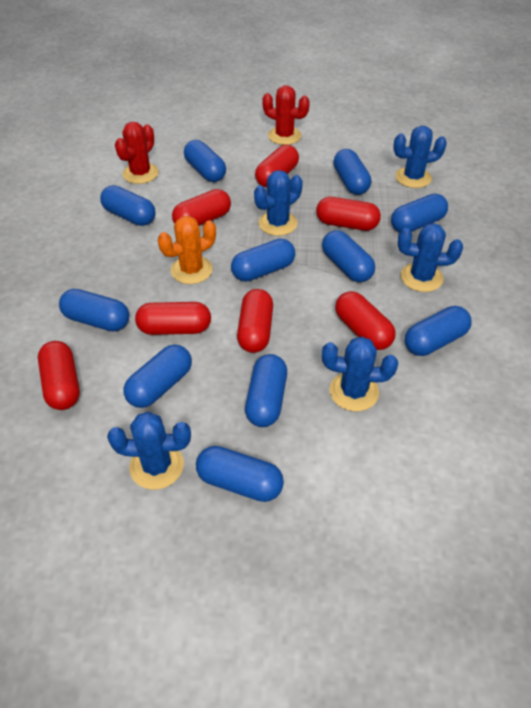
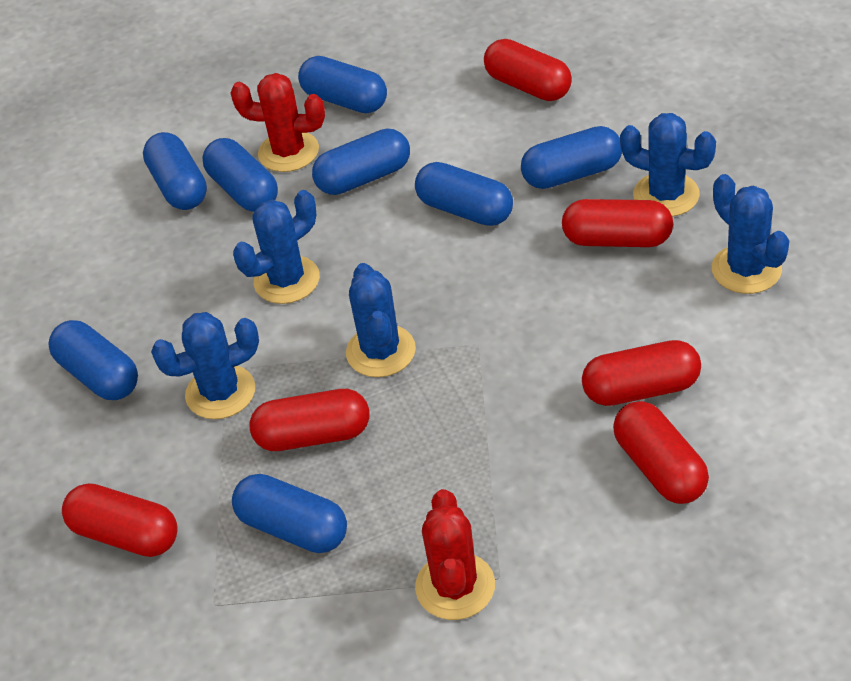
blue capsule: 11 -> 8
orange cactus: 1 -> 0
red capsule: 7 -> 6

